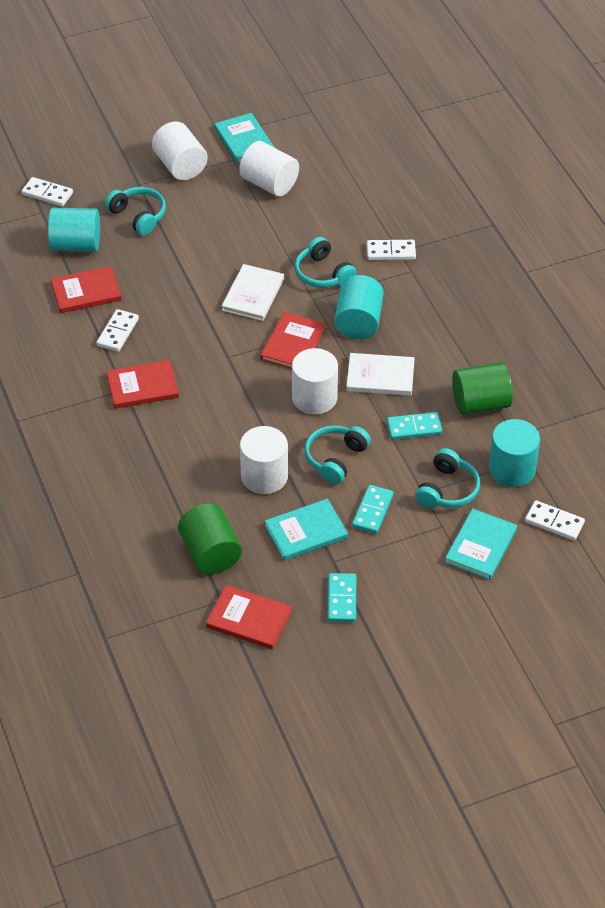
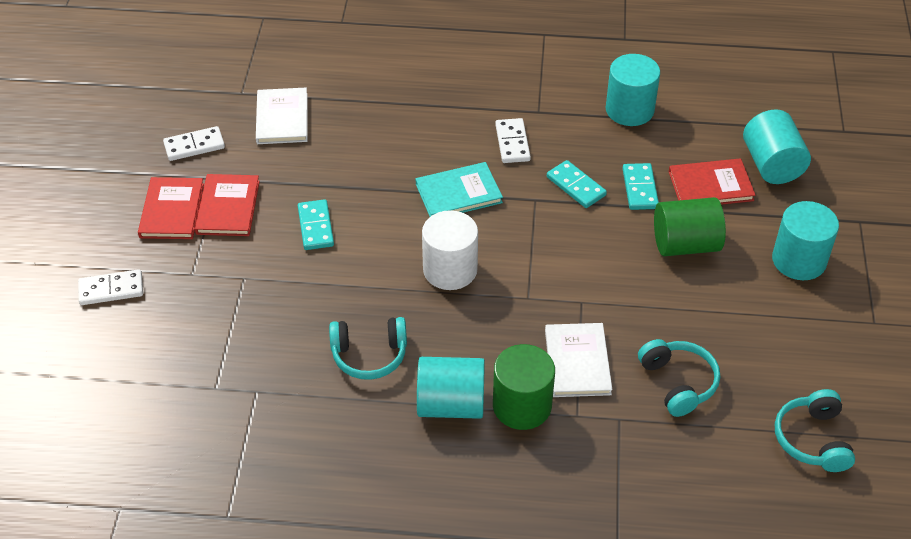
red book: 4 -> 3
turquoise book: 3 -> 1
turquoise cylinder: 3 -> 4
turquoise headphones: 4 -> 3
white cylinder: 4 -> 1
white domino: 4 -> 3

